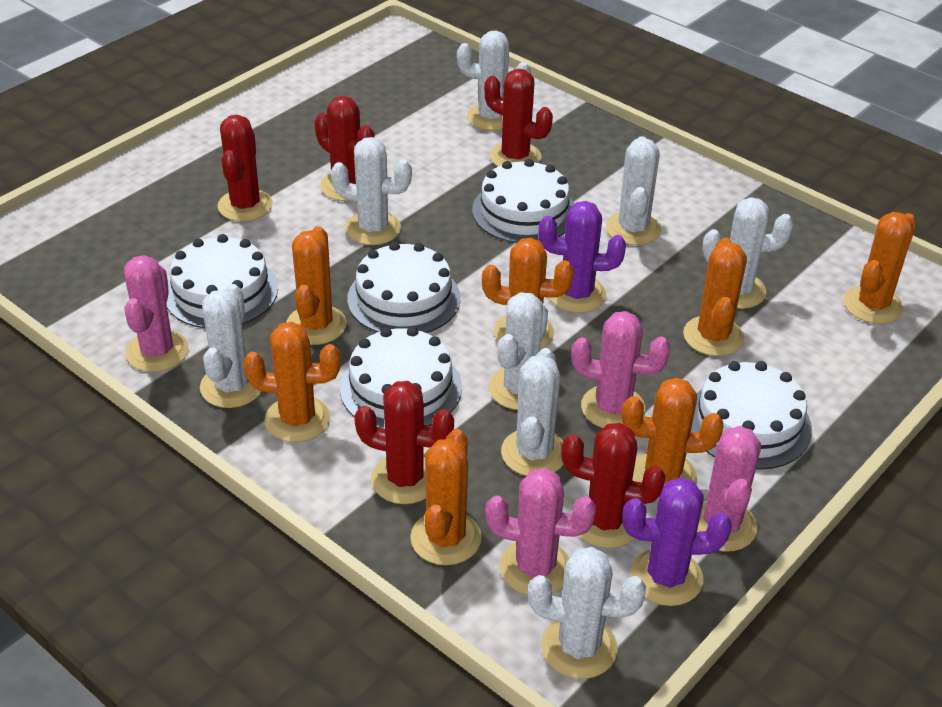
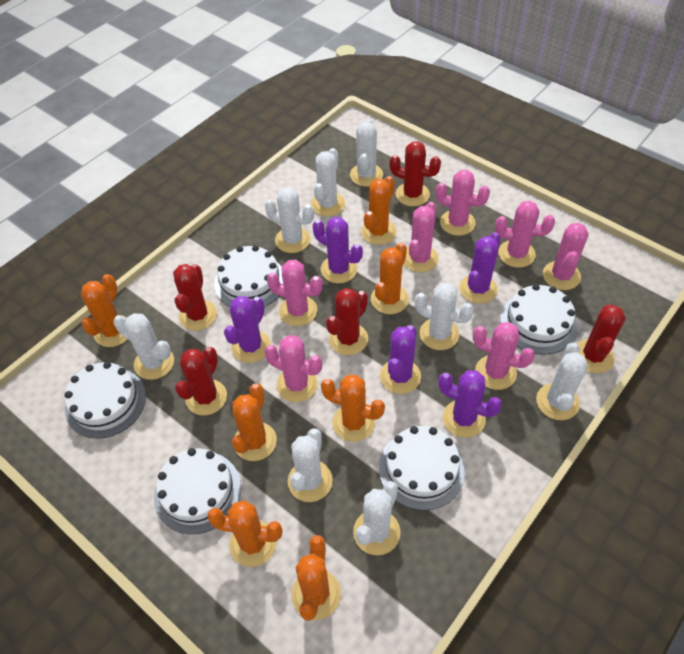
pink cactus: 4 -> 7
purple cactus: 2 -> 5

